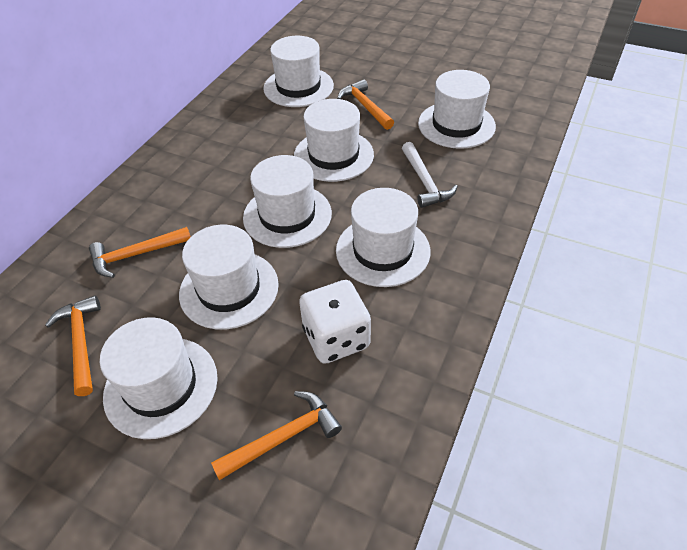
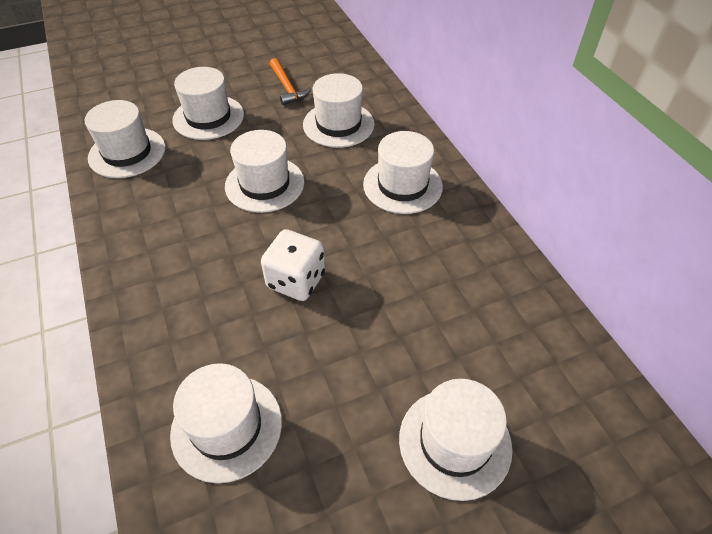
orange hammer: 4 -> 1
white hammer: 1 -> 0

